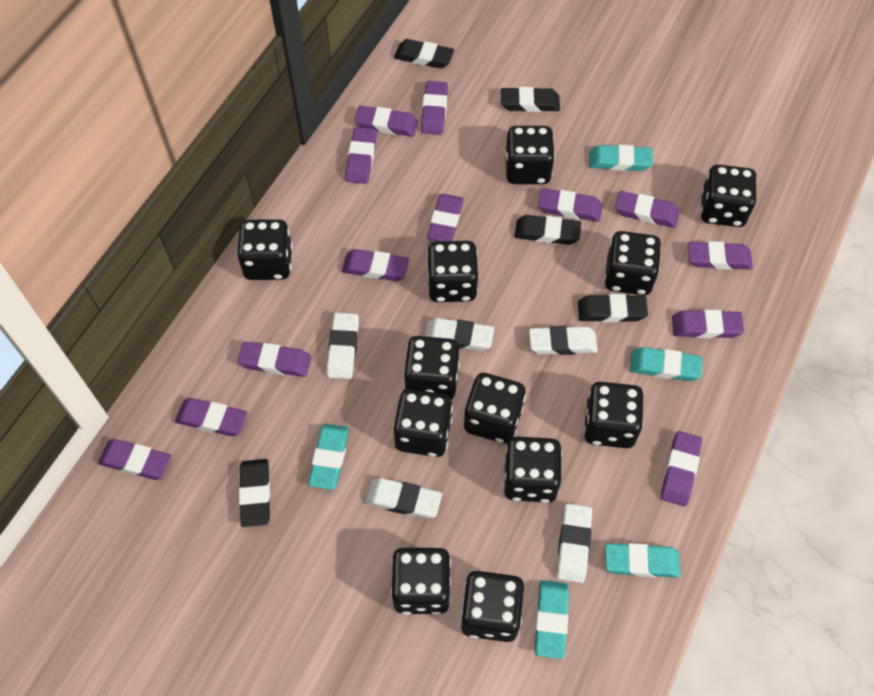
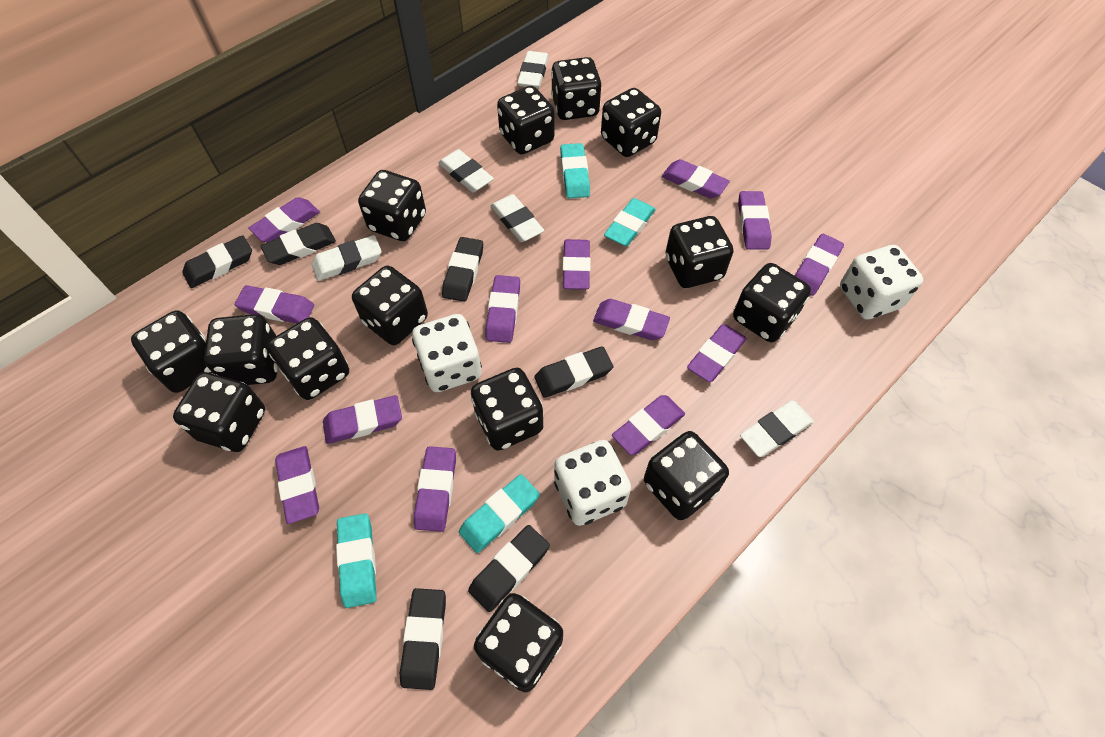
black dice: 12 -> 14
black eraser: 5 -> 6
turquoise eraser: 5 -> 4
white dice: 0 -> 3

